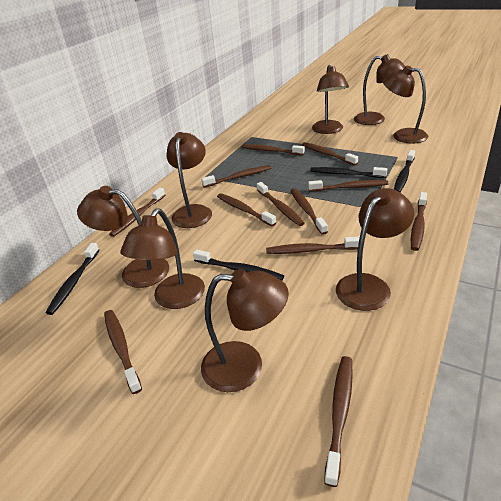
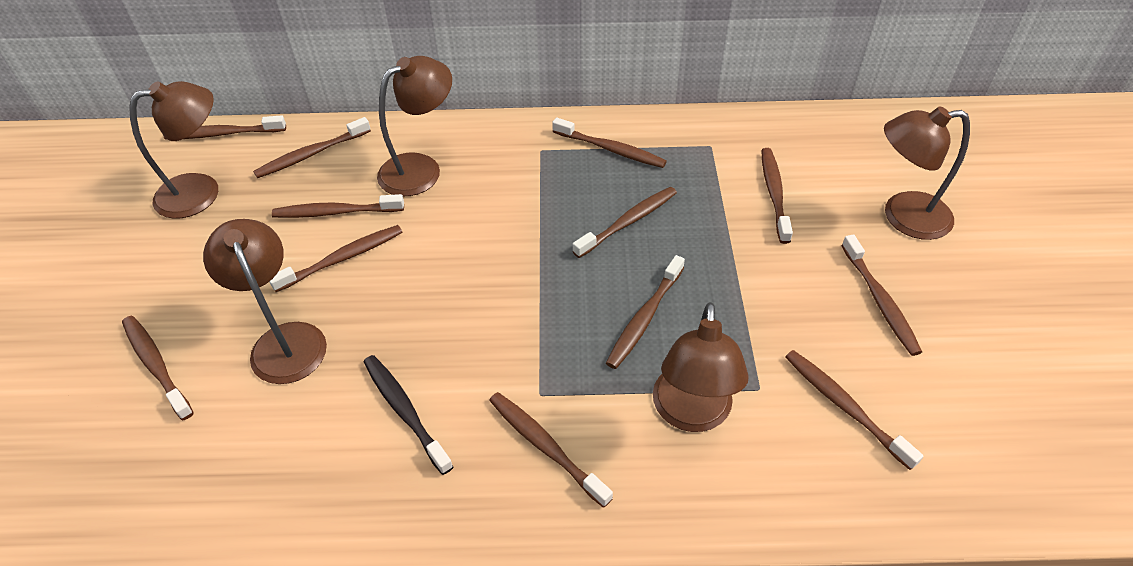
black toothbrush: 4 -> 1
brown lamp: 8 -> 5

